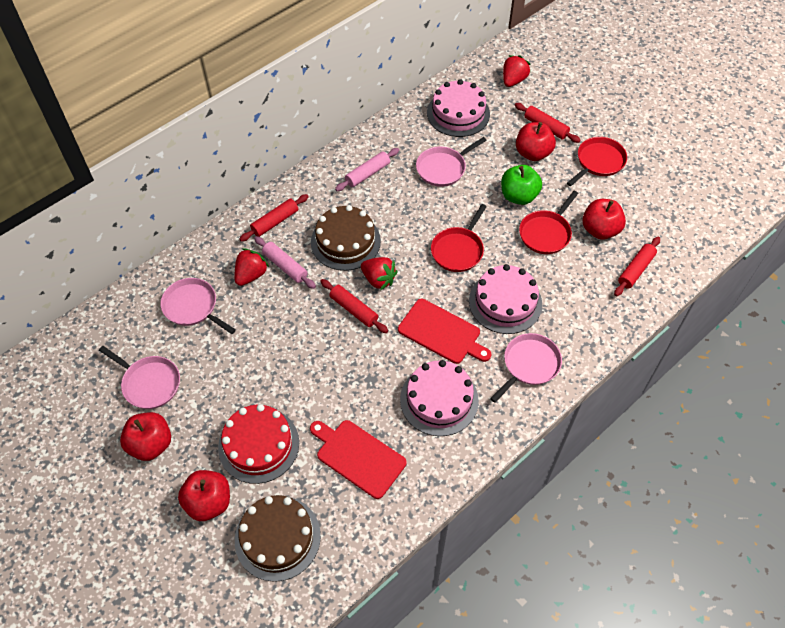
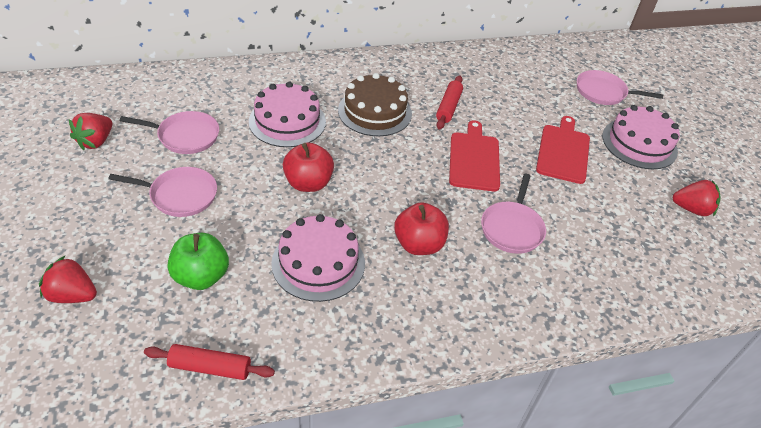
brown cake: 2 -> 1
pink rolling pin: 2 -> 0
red apple: 4 -> 2
red cake: 1 -> 0
red pan: 3 -> 0
red rolling pin: 4 -> 2

